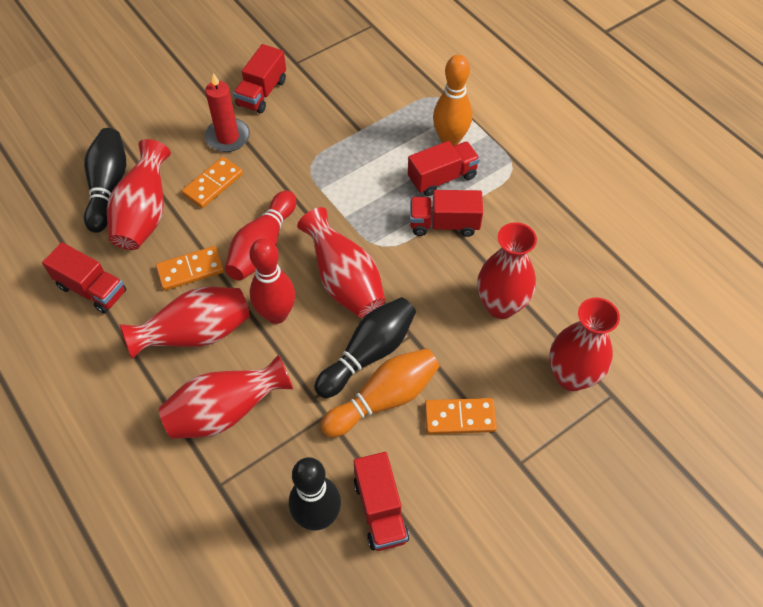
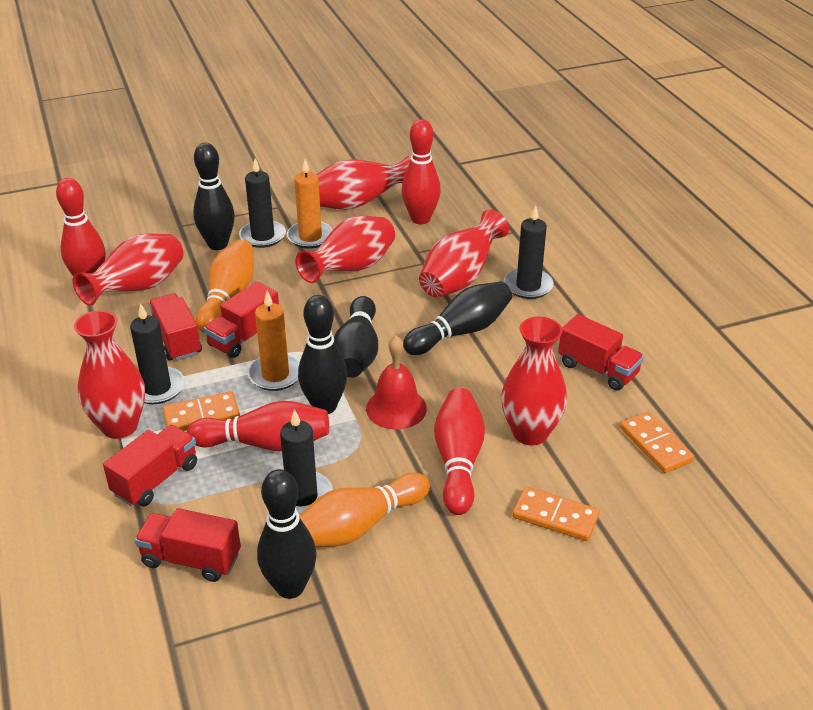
black bowling pin: 3 -> 5
black candle: 0 -> 4
orange candle: 0 -> 2
red bell: 0 -> 1
red bowling pin: 2 -> 4
red candle: 1 -> 0

